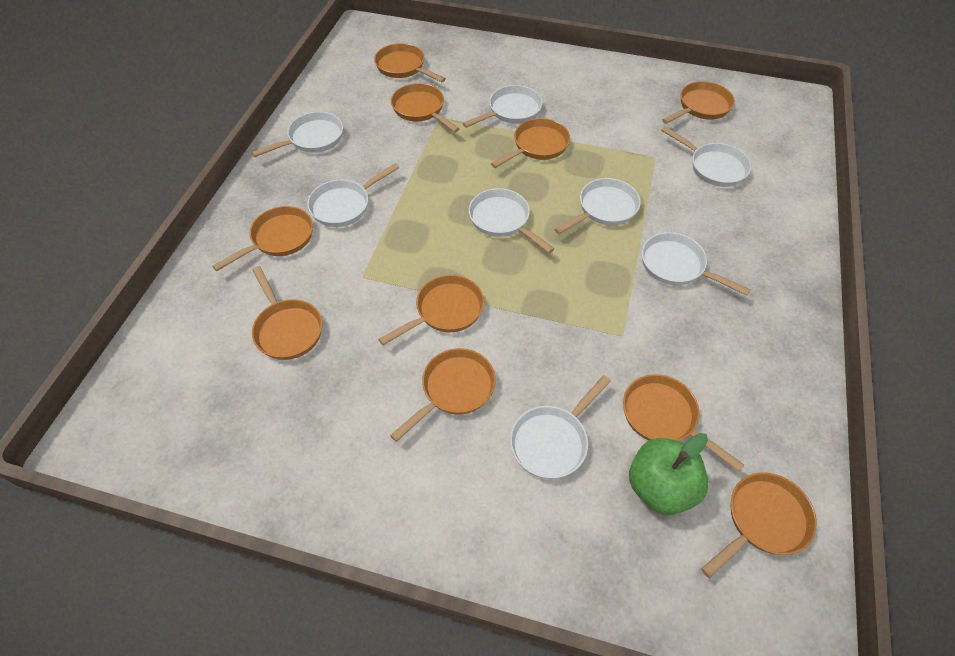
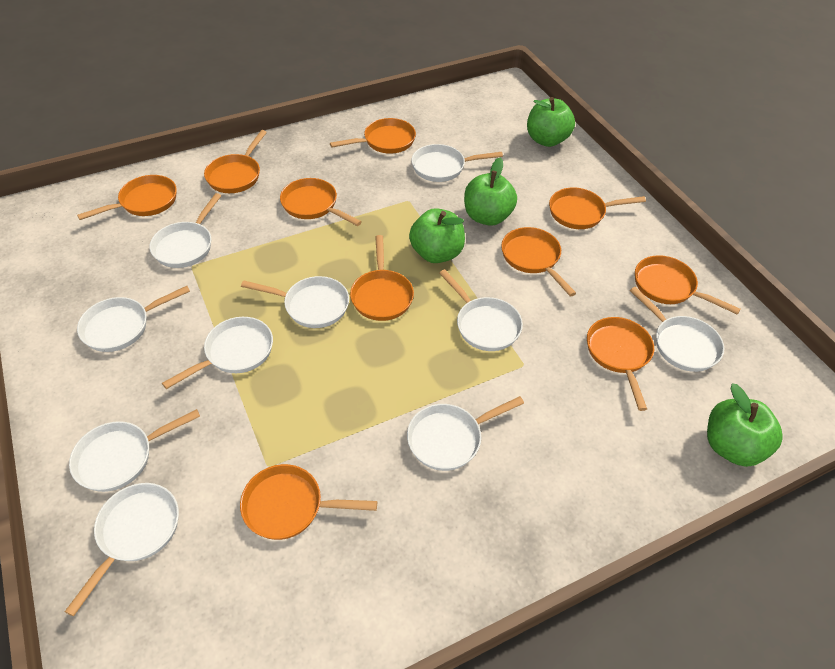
green apple: 1 -> 4
white pan: 8 -> 10

